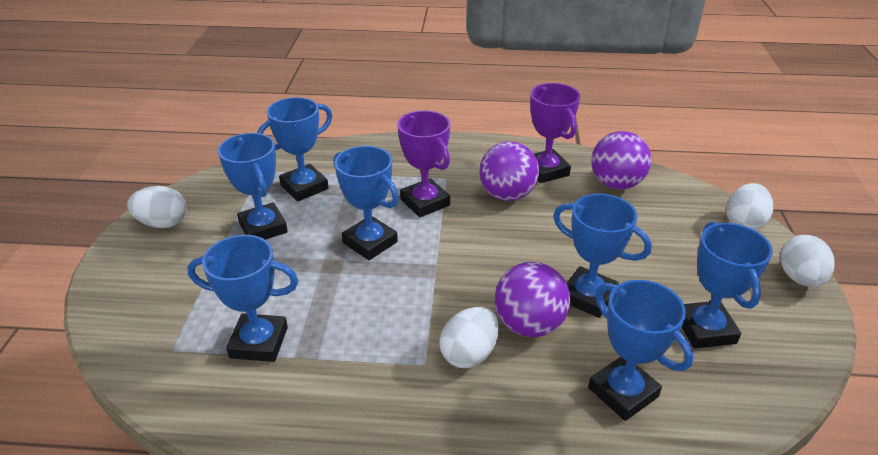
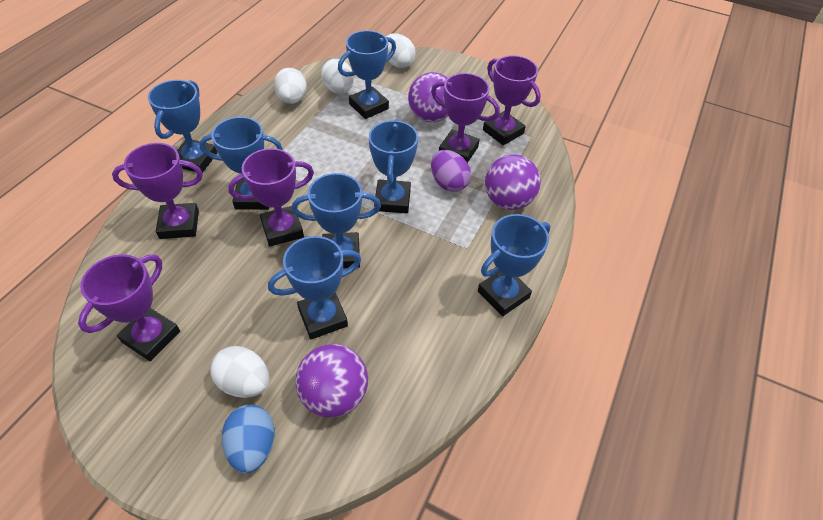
blue egg: 0 -> 1
purple egg: 0 -> 1
purple trophy: 2 -> 5

